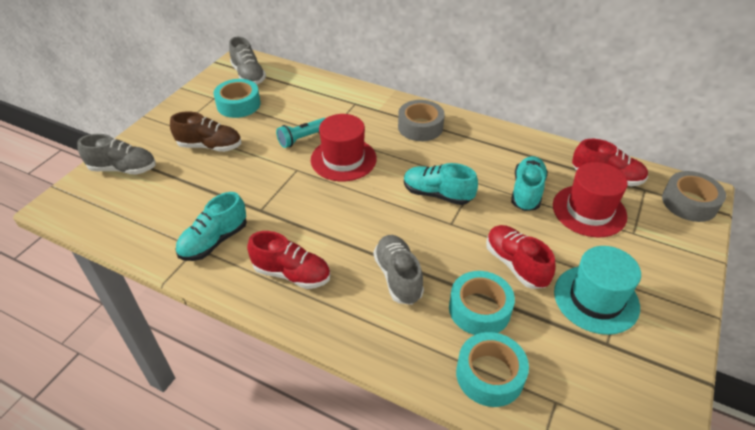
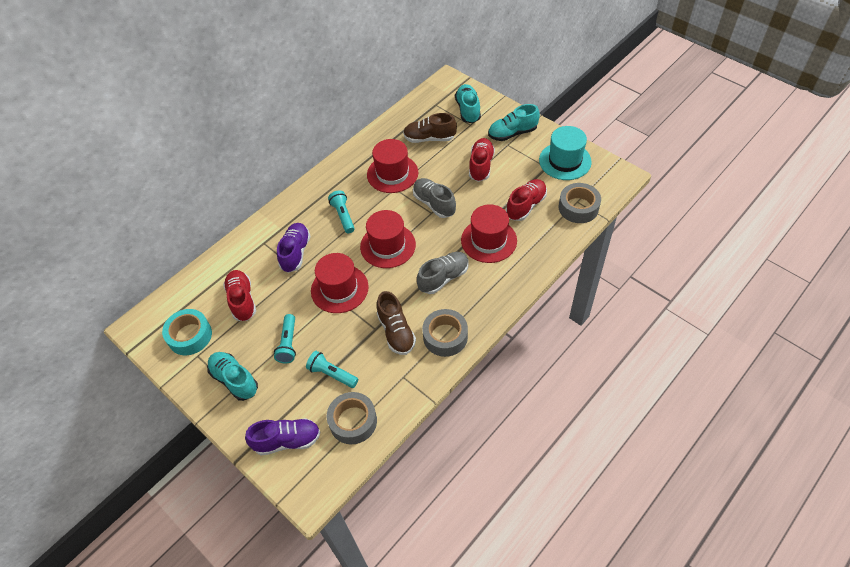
brown shoe: 1 -> 2
grey shoe: 3 -> 2
grey tape: 2 -> 3
purple shoe: 0 -> 2
red hat: 2 -> 4
turquoise flashlight: 1 -> 3
turquoise tape: 3 -> 1

